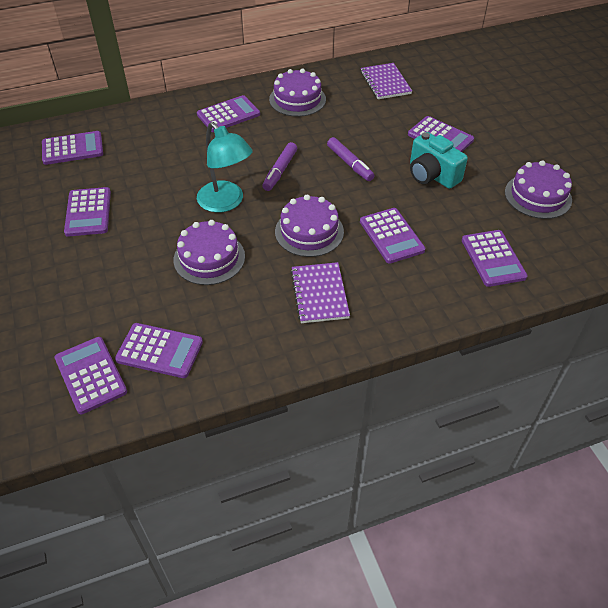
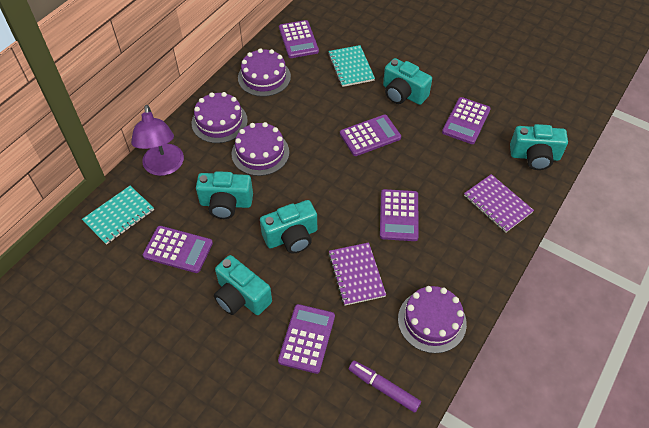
purple calculator: 8 -> 6
purple lamp: 0 -> 1
purple marker: 2 -> 1
turquoise camera: 1 -> 5
turquoise lamp: 1 -> 0
turquoise notebook: 0 -> 2

